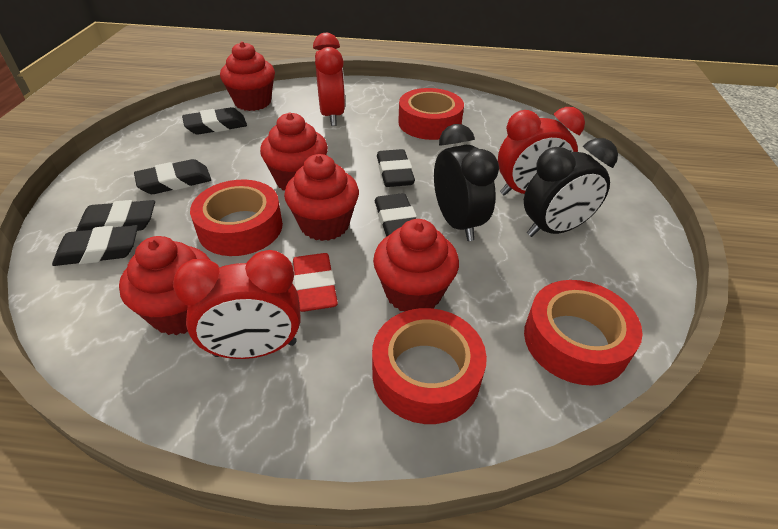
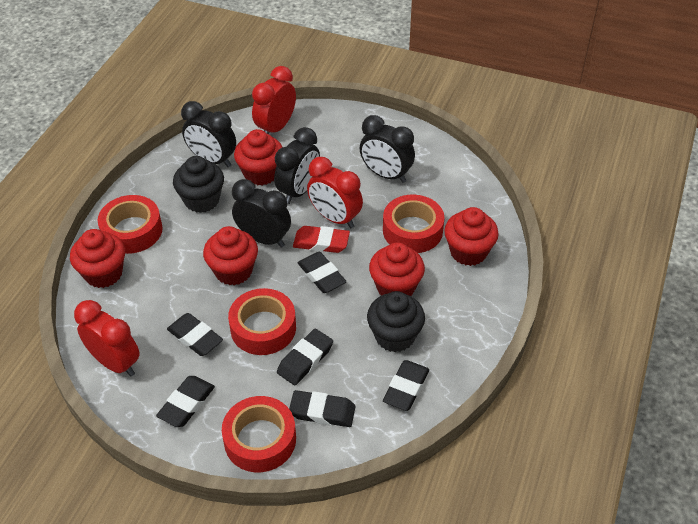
black clock: 2 -> 4
black cupcake: 0 -> 2

